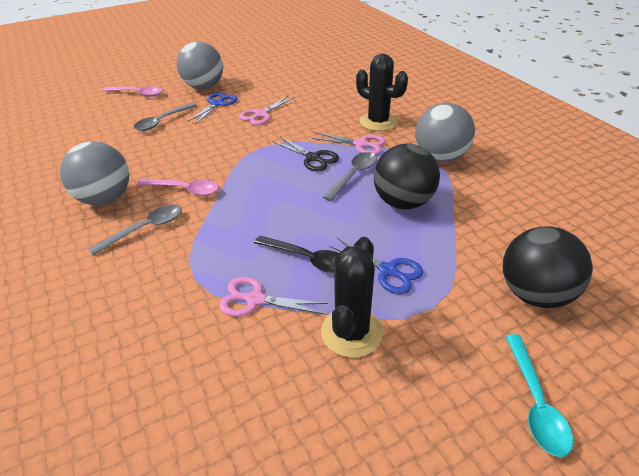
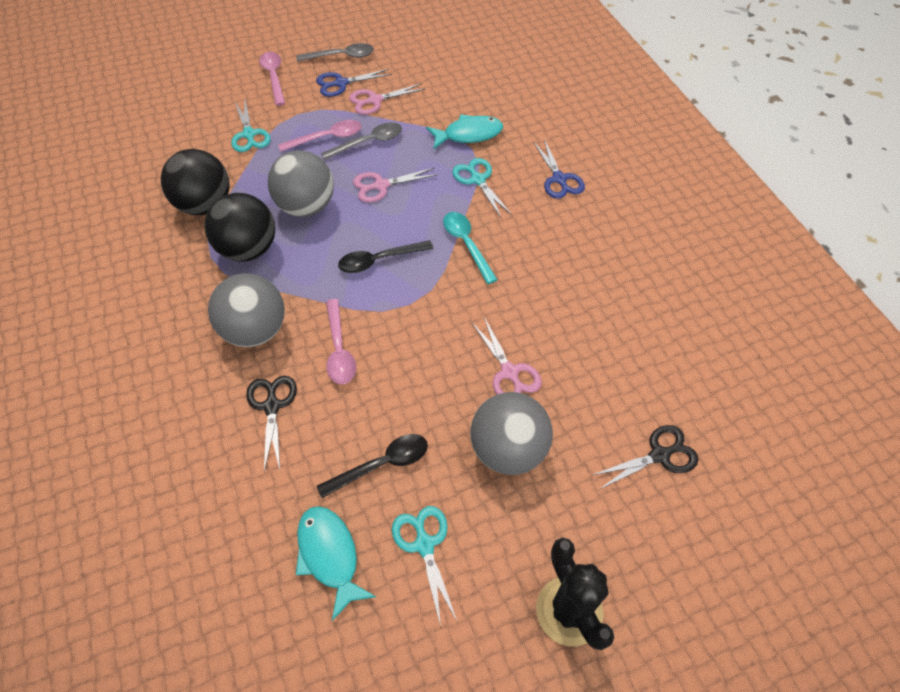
black cactus: 2 -> 1
black scissors: 1 -> 2
black spoon: 1 -> 2
grey spoon: 3 -> 2
pink spoon: 2 -> 3
turquoise fish: 0 -> 2
turquoise scissors: 0 -> 3

